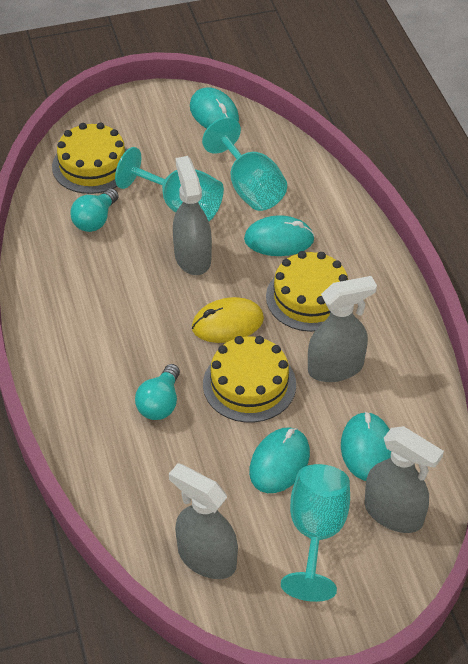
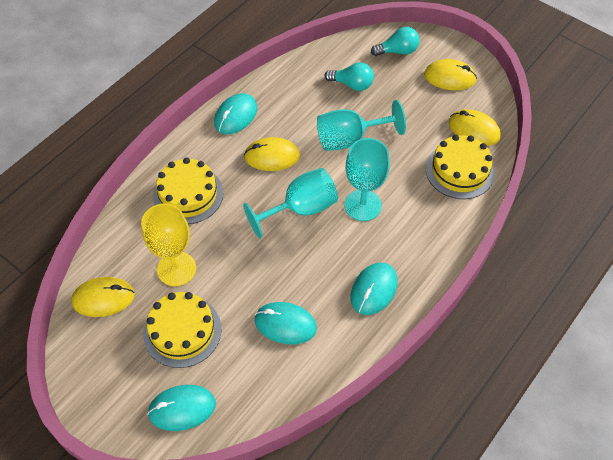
grey spray bottle: 4 -> 0
yellow goblet: 0 -> 1
yellow mouse: 1 -> 4

